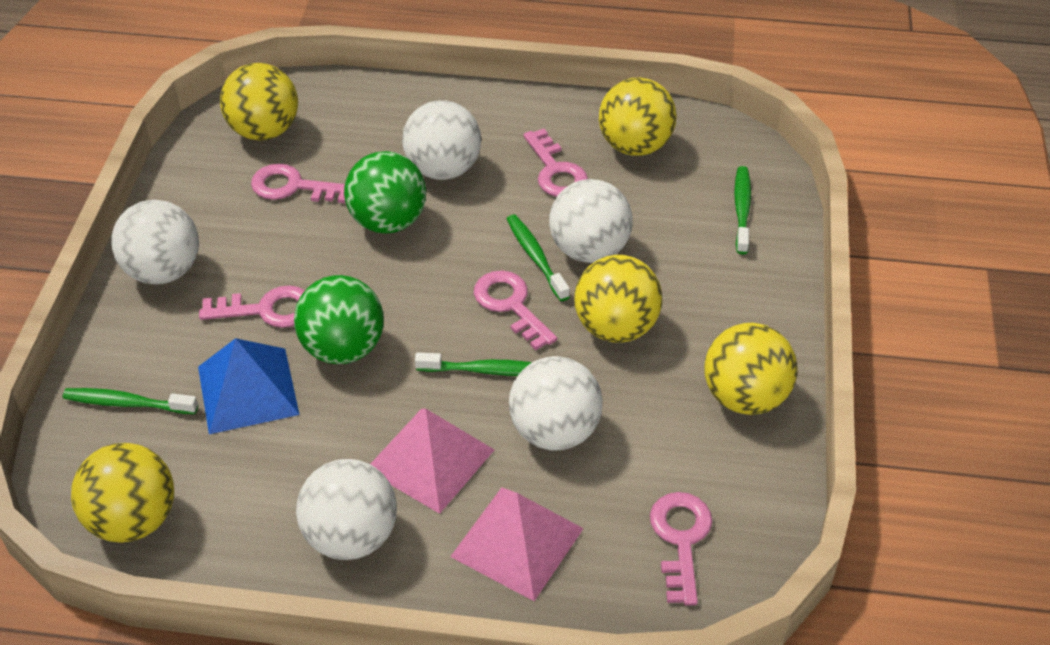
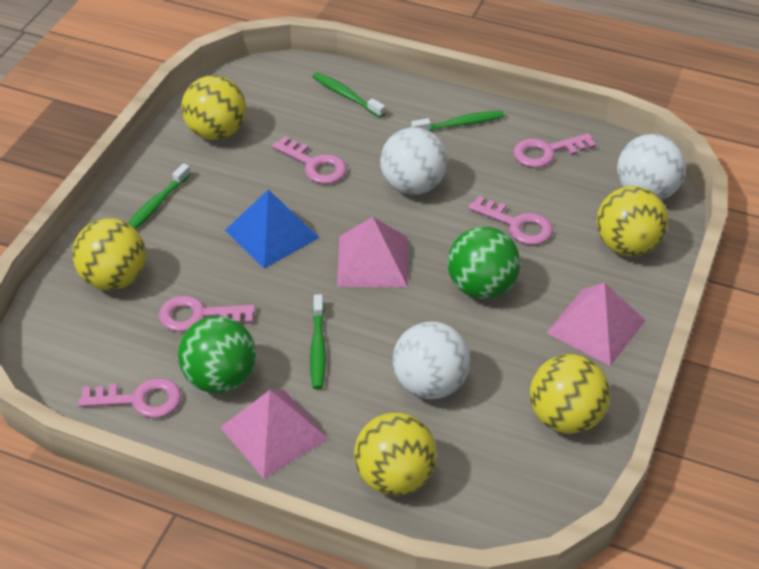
pink pyramid: 2 -> 3
white ball: 5 -> 3

